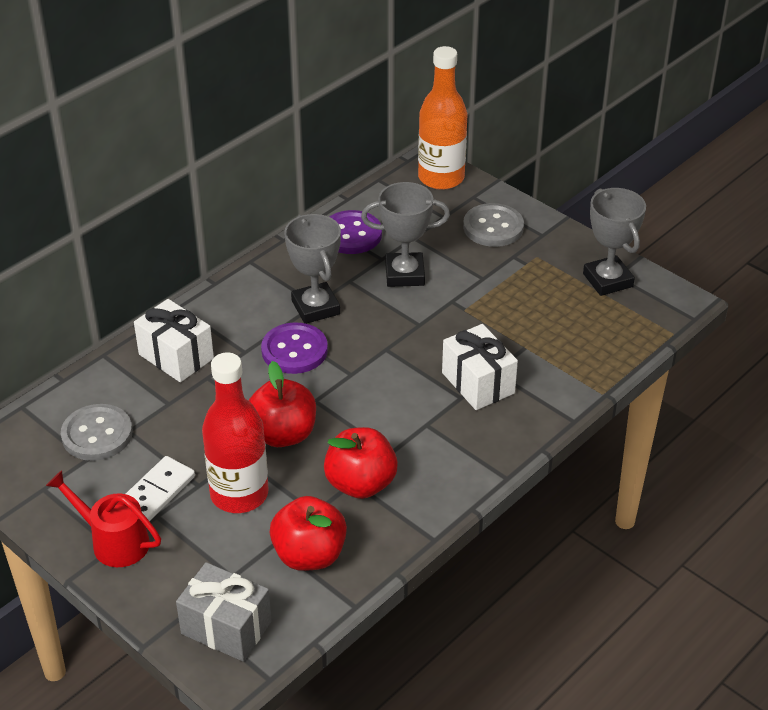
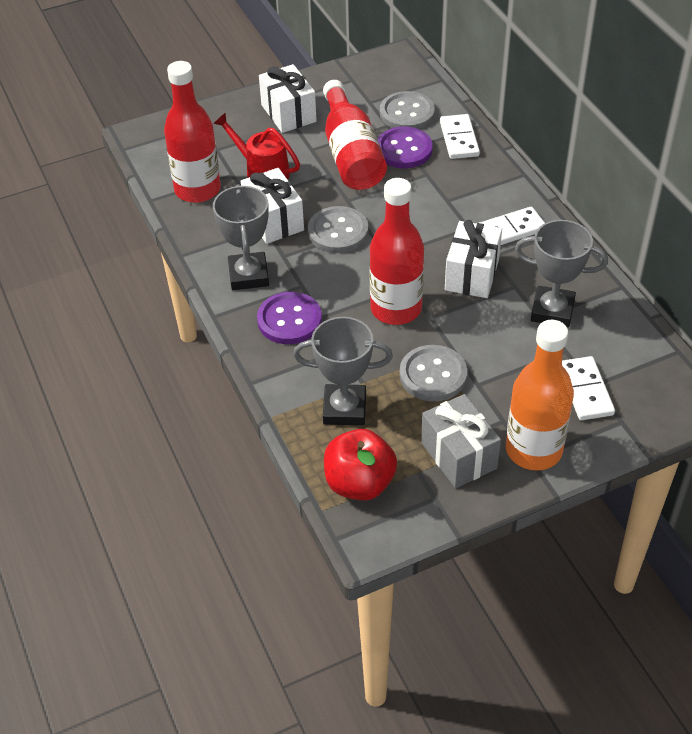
grey button: 2 -> 3
red apple: 3 -> 1
red bottle: 1 -> 3
white domino: 1 -> 3
white gift: 2 -> 3

